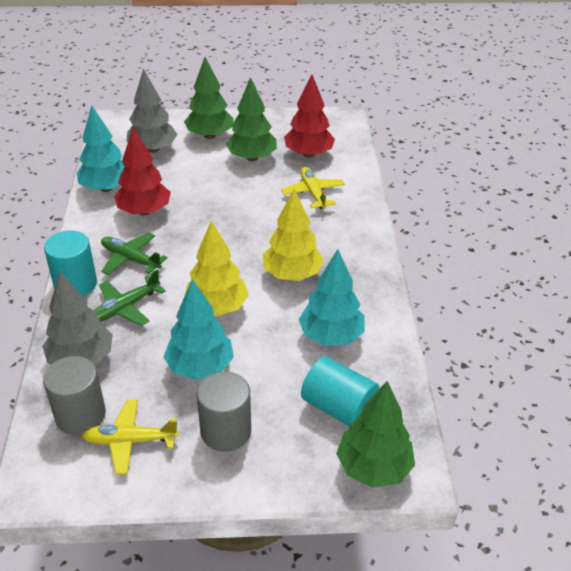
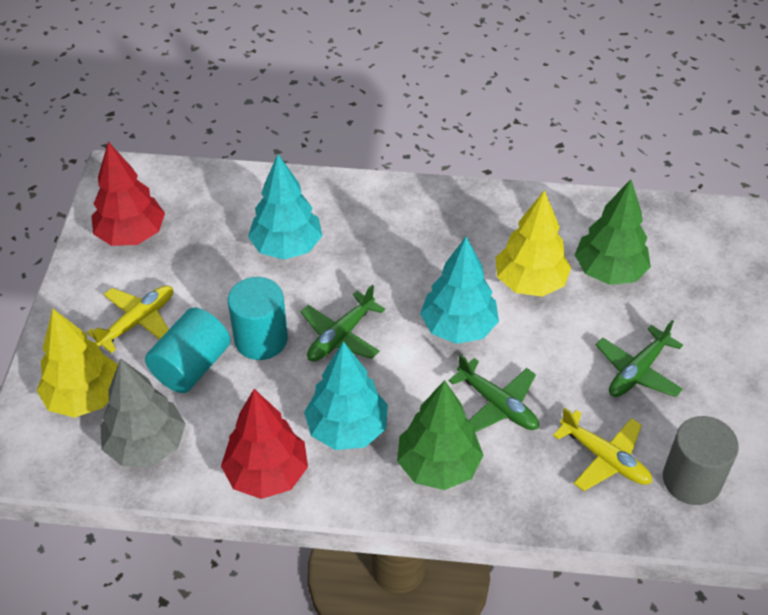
green plane: 2 -> 3
green tree: 3 -> 2
grey cylinder: 2 -> 1
grey tree: 2 -> 1

